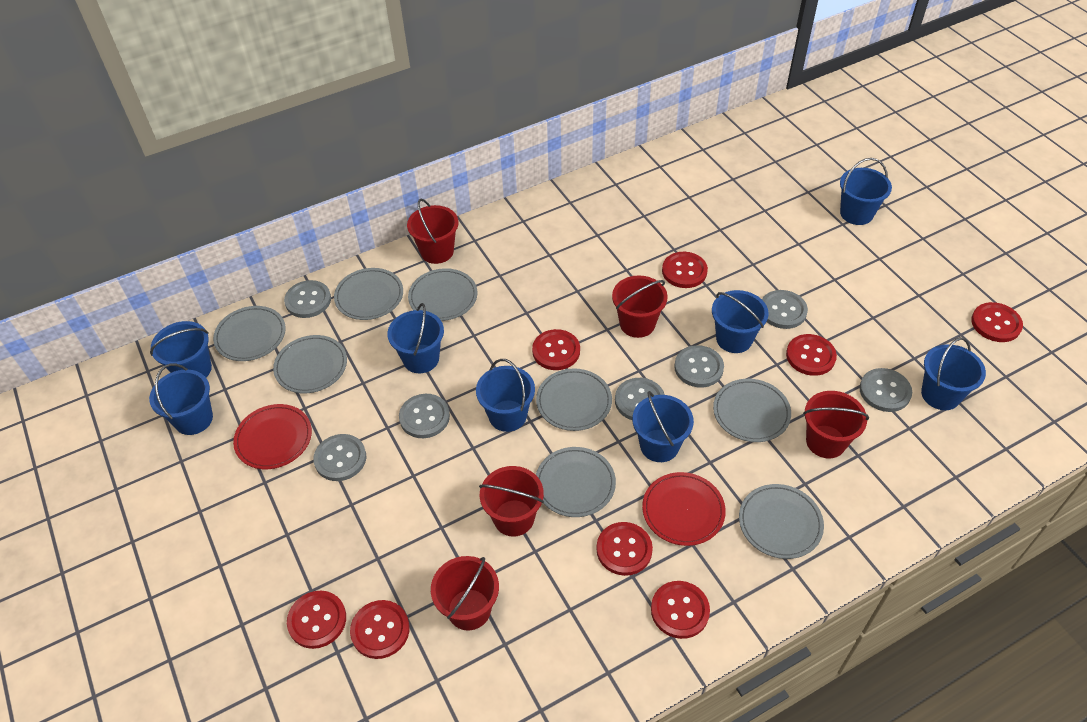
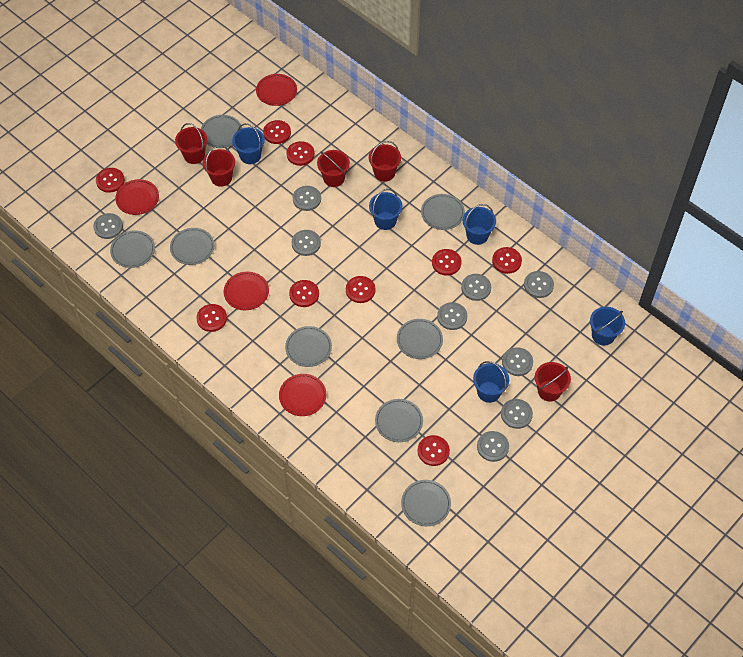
blue bucket: 8 -> 5
grey button: 7 -> 9
red button: 8 -> 9
red plate: 2 -> 4

